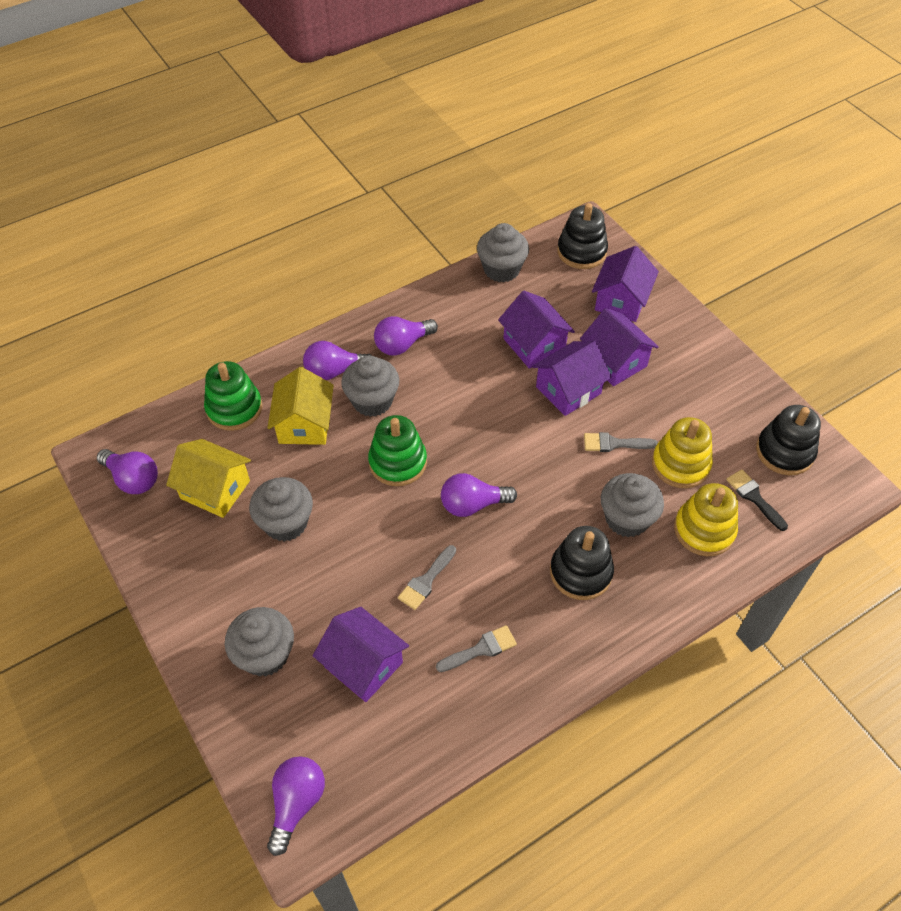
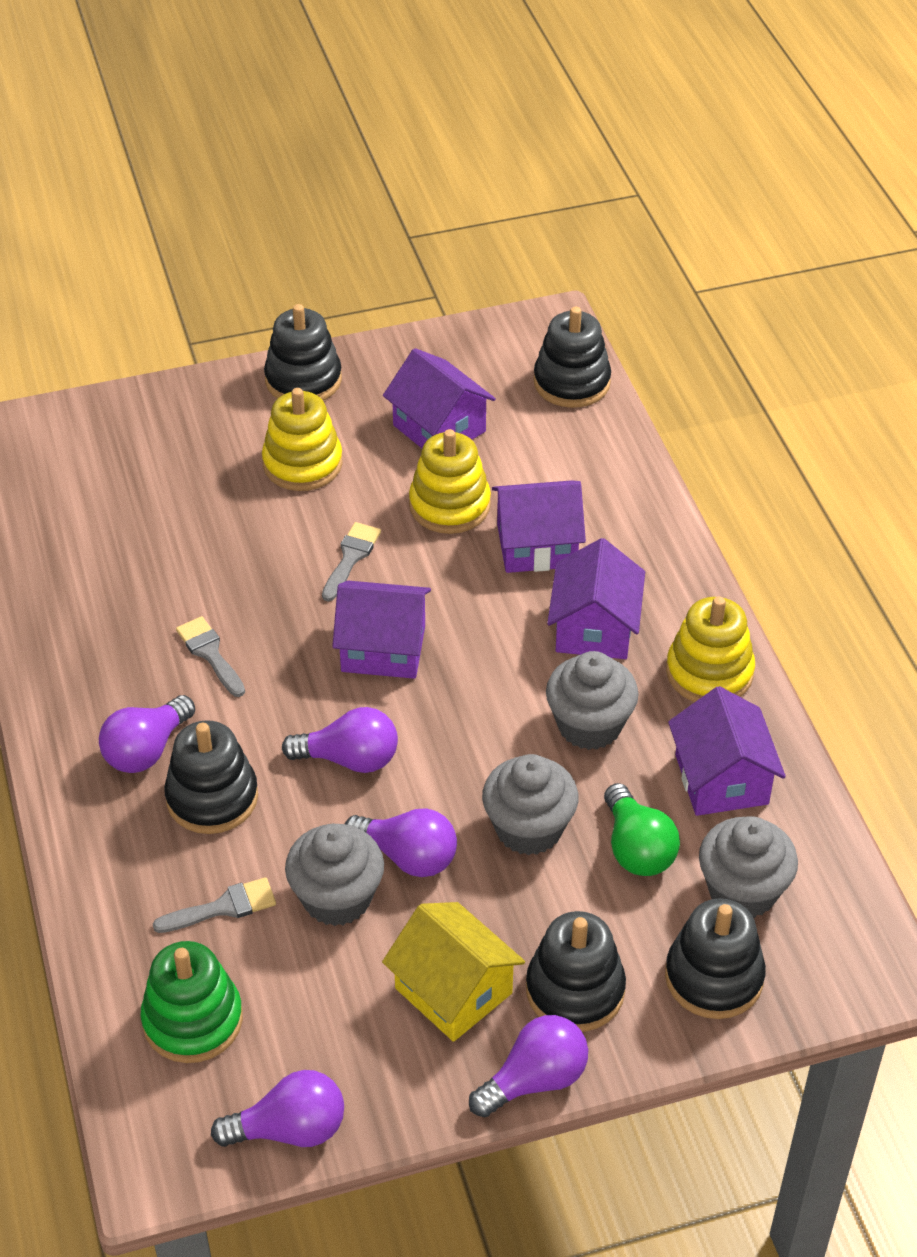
black brush: 1 -> 0
black stacking toy: 3 -> 5
green light bulb: 0 -> 1
green stacking toy: 2 -> 1
grey cupcake: 5 -> 4
yellow house: 2 -> 1
yellow stacking toy: 2 -> 3

